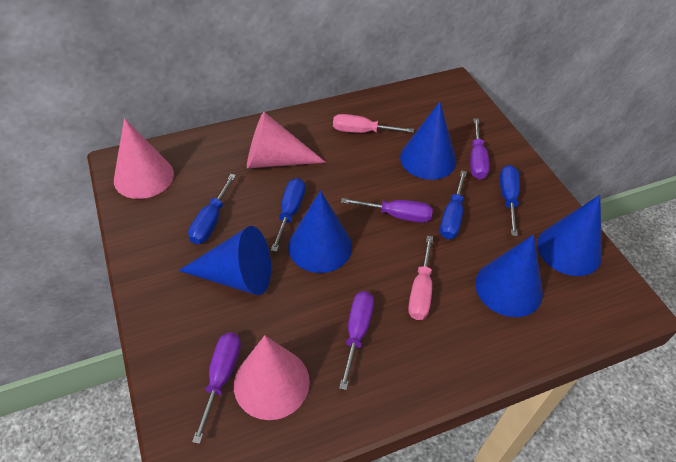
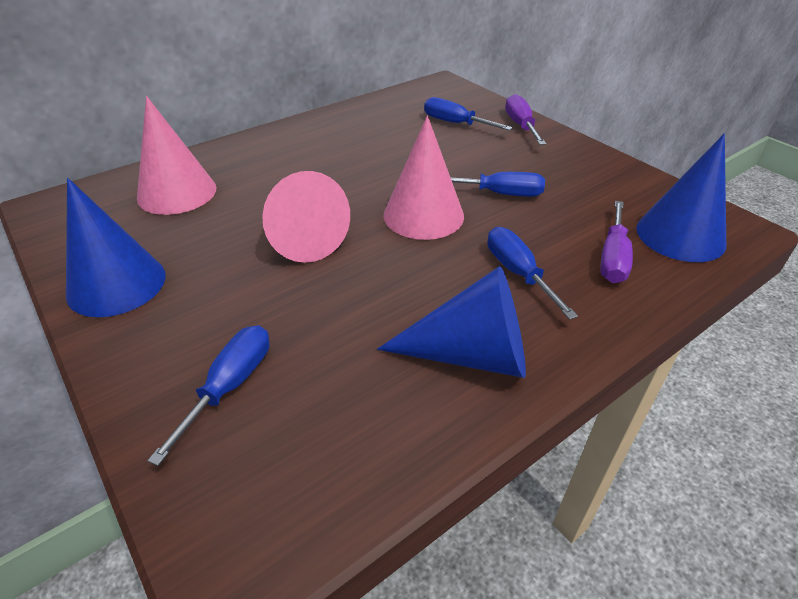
blue cone: 5 -> 3
pink screwdriver: 2 -> 0
purple screwdriver: 4 -> 2

